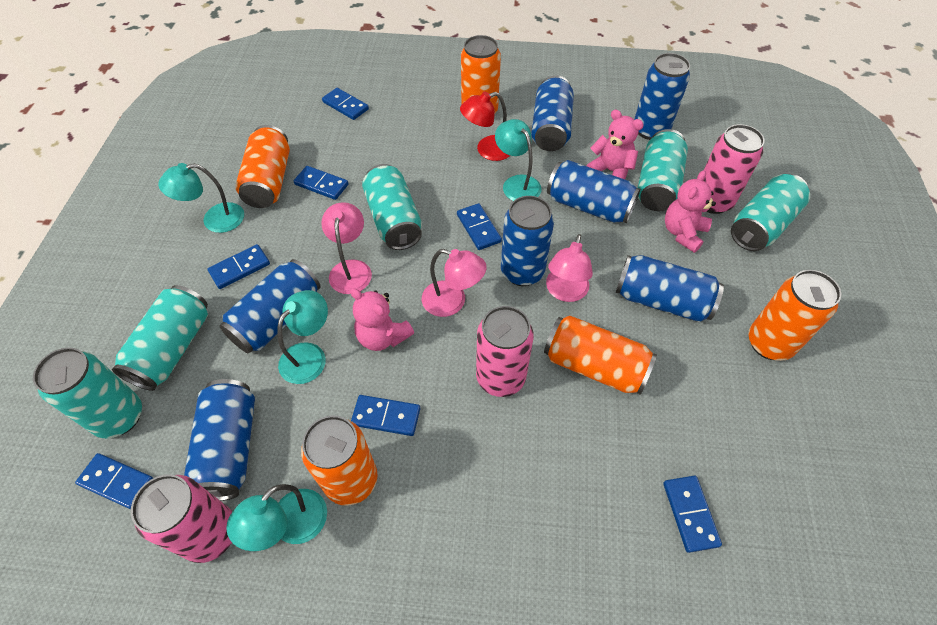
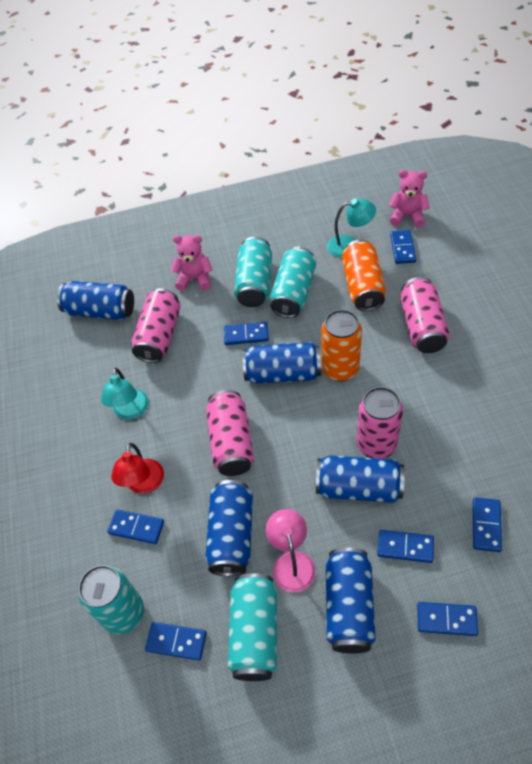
blue can: 7 -> 5
orange can: 5 -> 2
pink can: 3 -> 4
pink lamp: 3 -> 1
pink teddy bear: 3 -> 2
turquoise can: 5 -> 4
turquoise lamp: 4 -> 2

